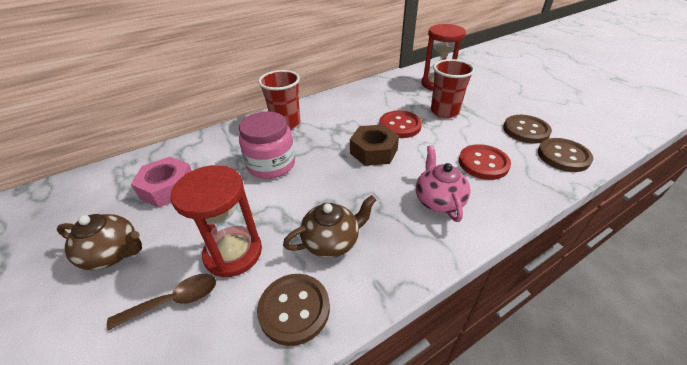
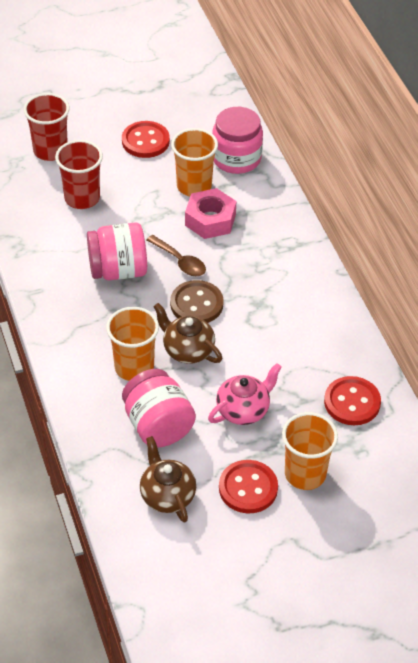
brown button: 3 -> 1
brown nut: 1 -> 0
orange cup: 0 -> 3
pink jar: 1 -> 3
red button: 2 -> 3
red hourglass: 2 -> 0

